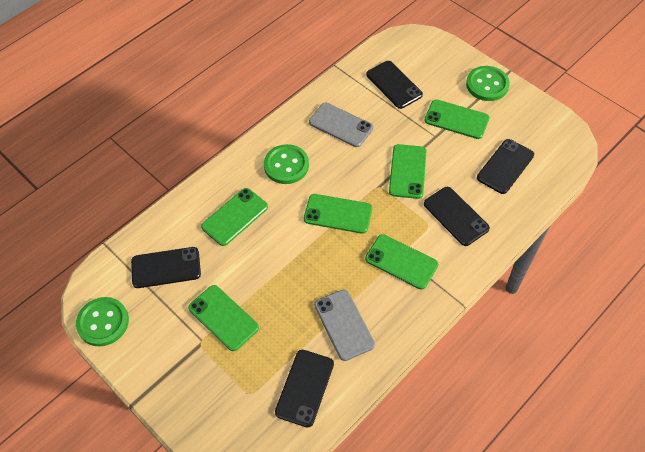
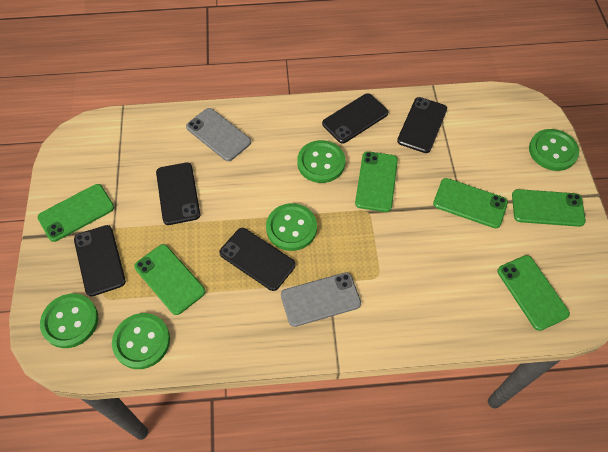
green button: 3 -> 5

